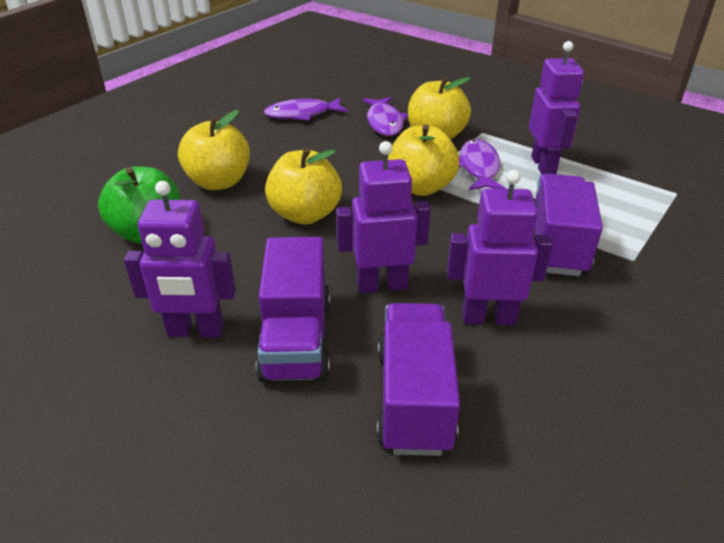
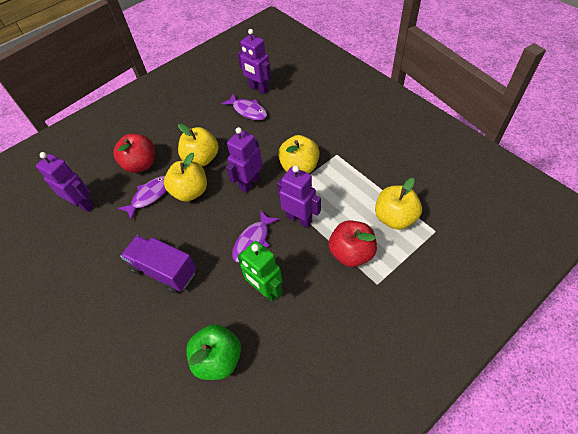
green robot: 0 -> 1
purple truck: 3 -> 1
red apple: 0 -> 2

